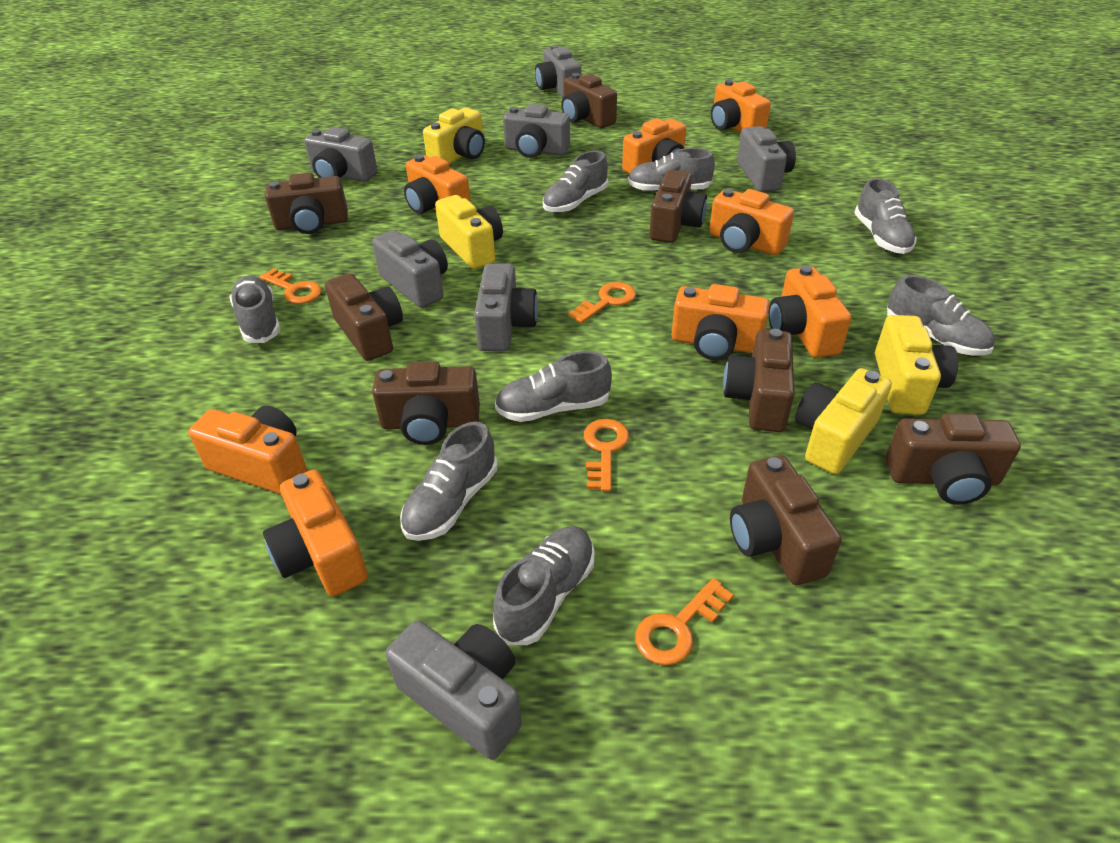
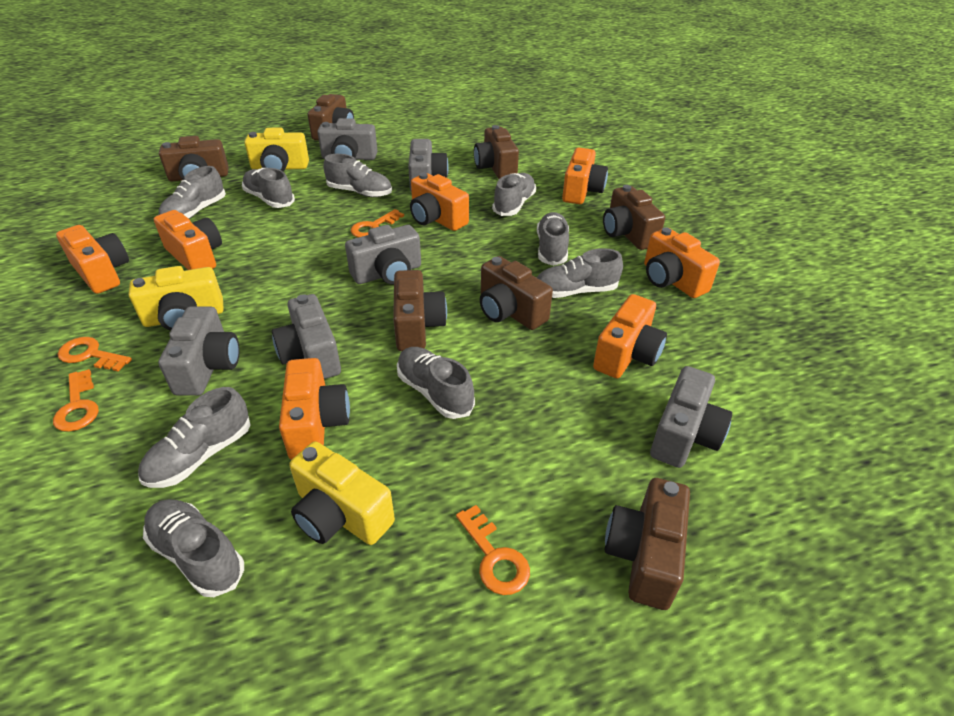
brown camera: 8 -> 7
grey camera: 7 -> 6
grey shoe: 8 -> 9
orange camera: 8 -> 7
yellow camera: 4 -> 3

